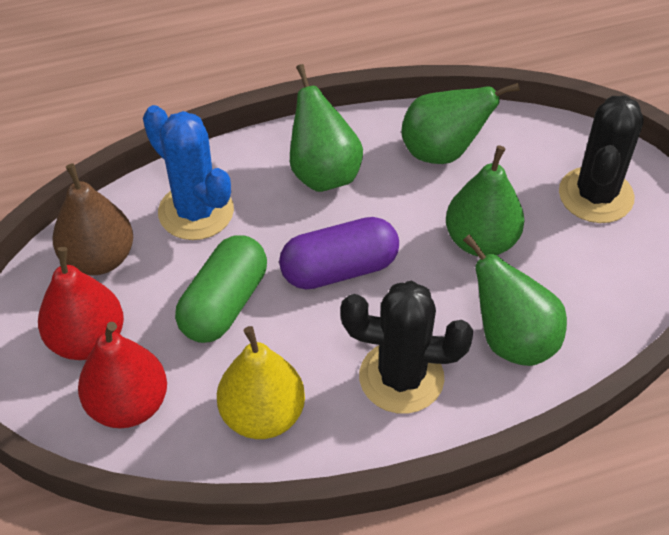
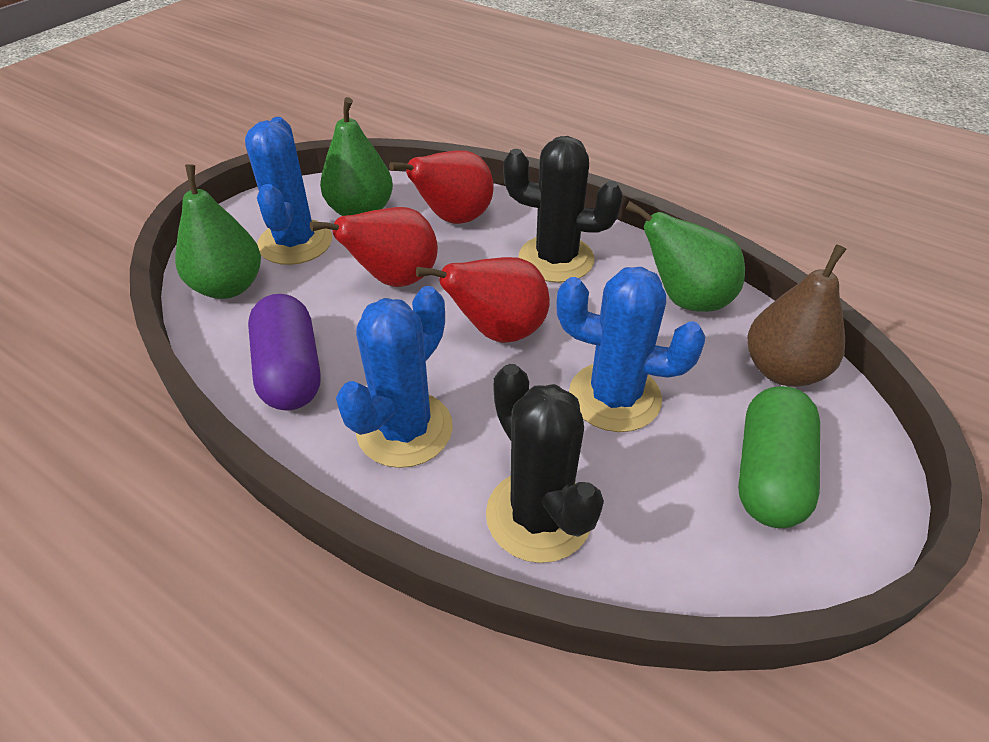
blue cactus: 1 -> 3
green pear: 4 -> 3
red pear: 2 -> 3
yellow pear: 1 -> 0

